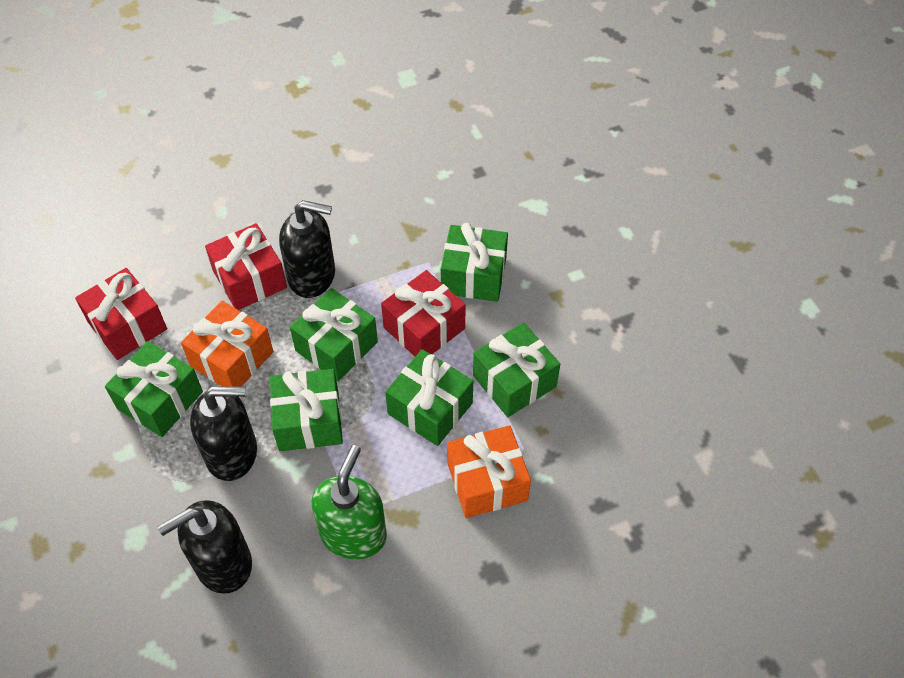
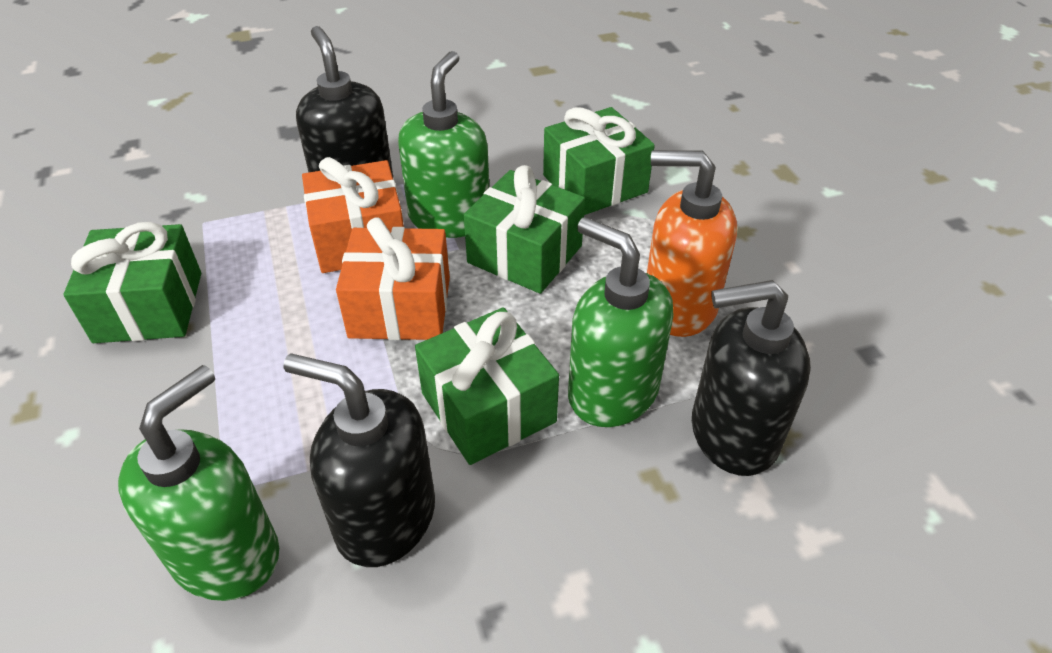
green gift: 6 -> 4
green soap dispenser: 1 -> 3
orange soap dispenser: 0 -> 1
red gift: 3 -> 0

